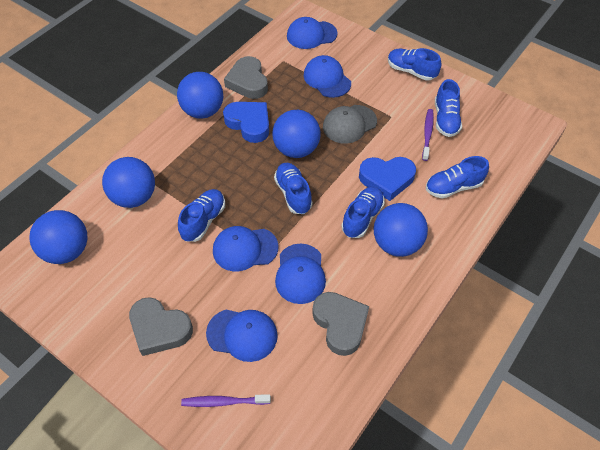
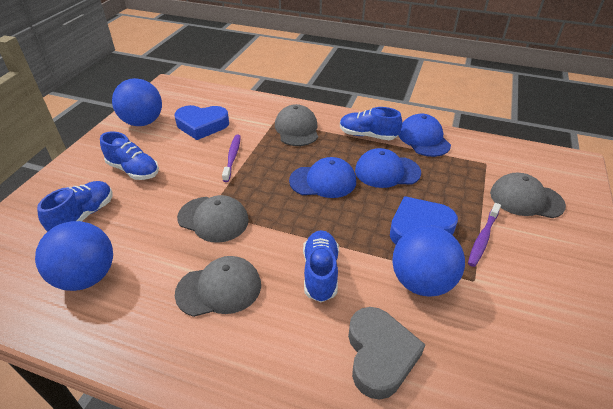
blue ball: 5 -> 3
blue cap: 5 -> 3
blue shoe: 6 -> 4
grey cap: 1 -> 4
grey heart: 3 -> 1

